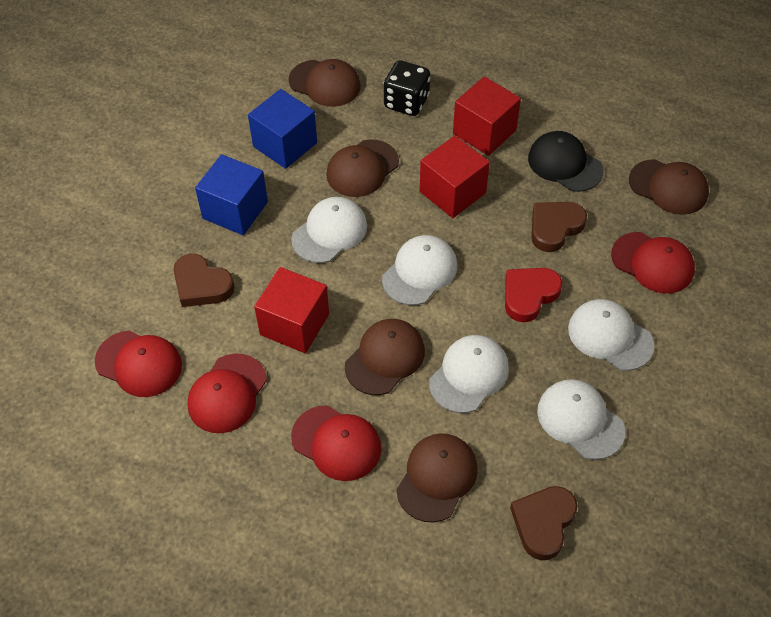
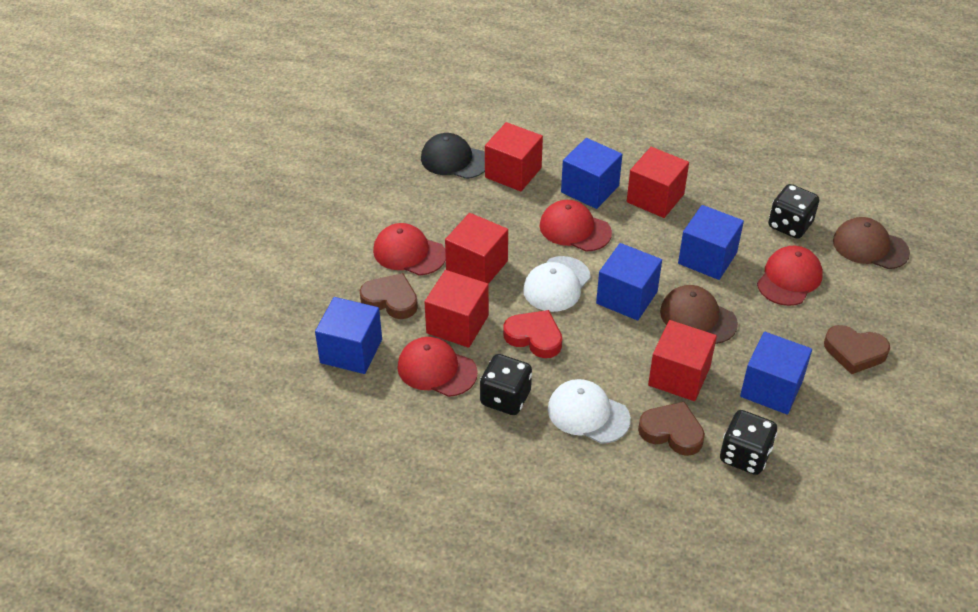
black dice: 1 -> 3
blue cube: 2 -> 5
brown cap: 5 -> 2
red cube: 3 -> 5
white cap: 5 -> 2

